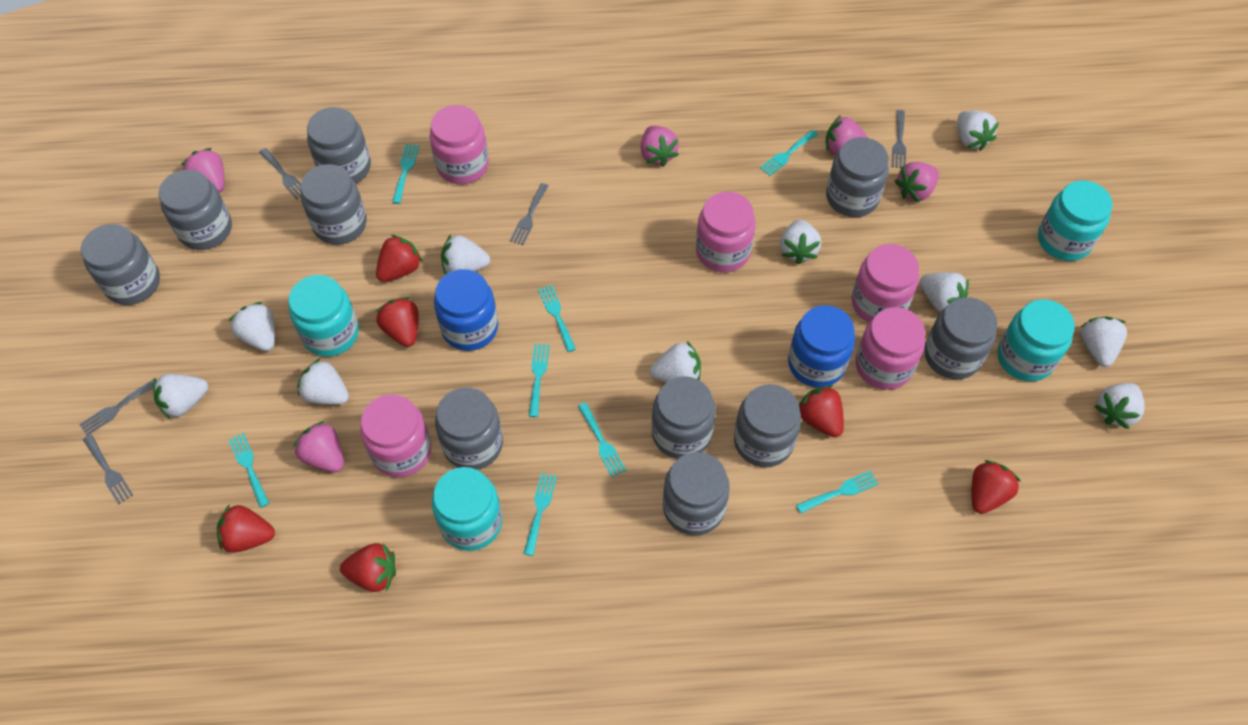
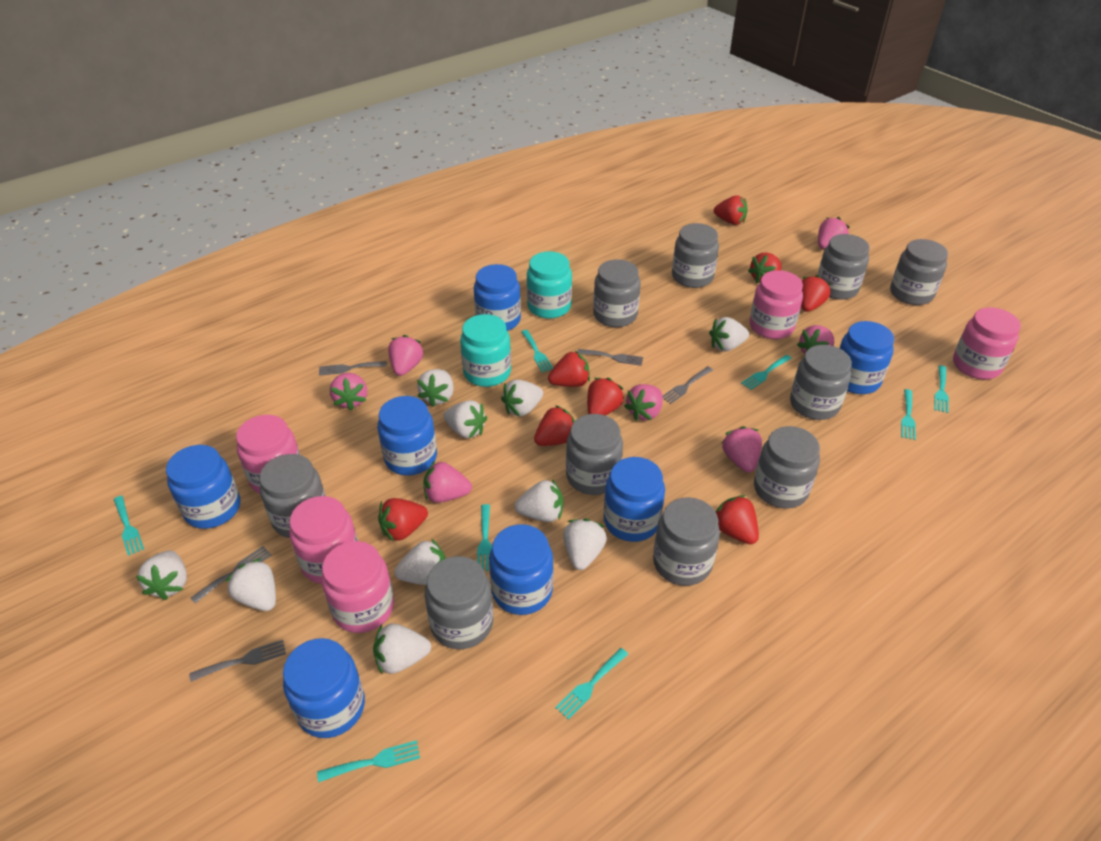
blue jar: 2 -> 7
pink strawberry: 5 -> 7
red strawberry: 6 -> 8
turquoise jar: 4 -> 2

